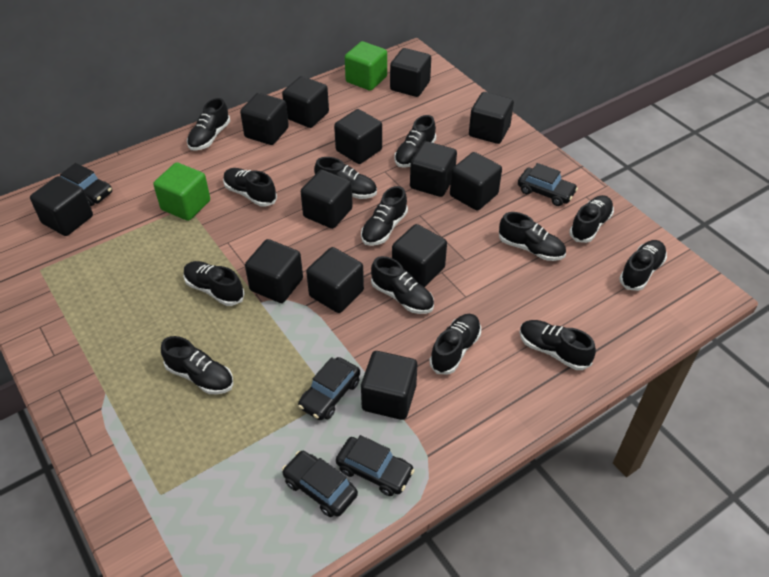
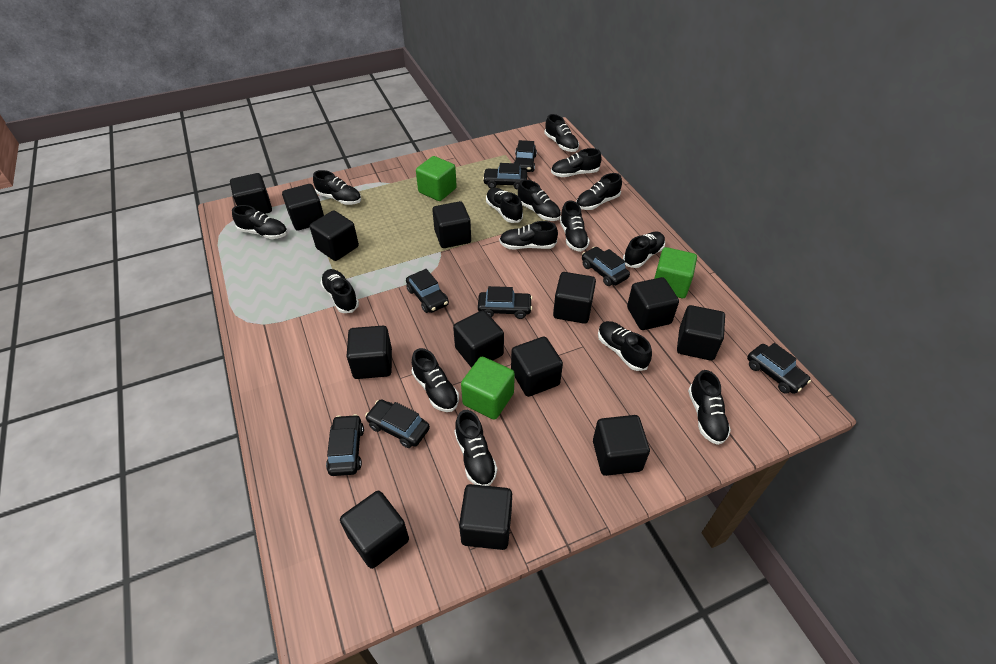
black car: 5 -> 8
black shoe: 13 -> 15
green cube: 2 -> 3

